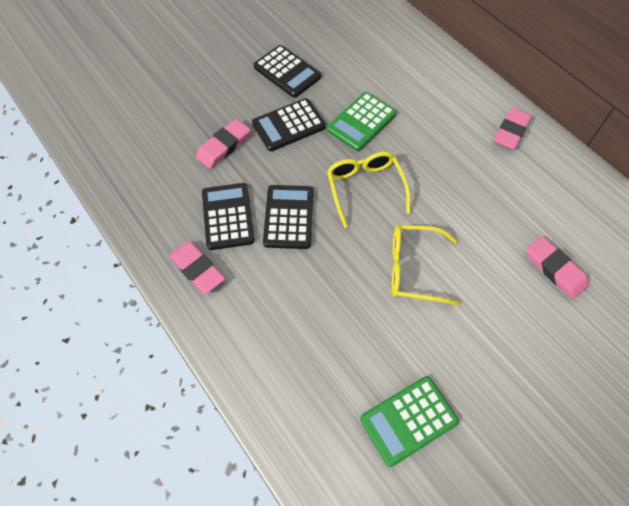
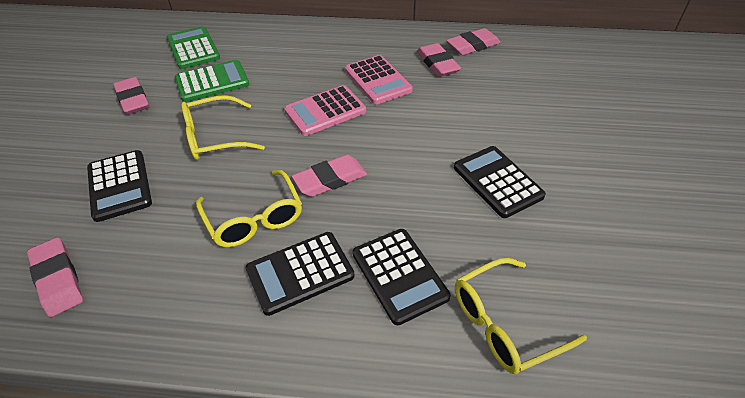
pink calculator: 0 -> 2
pink eraser: 4 -> 5
yellow glasses: 2 -> 3

